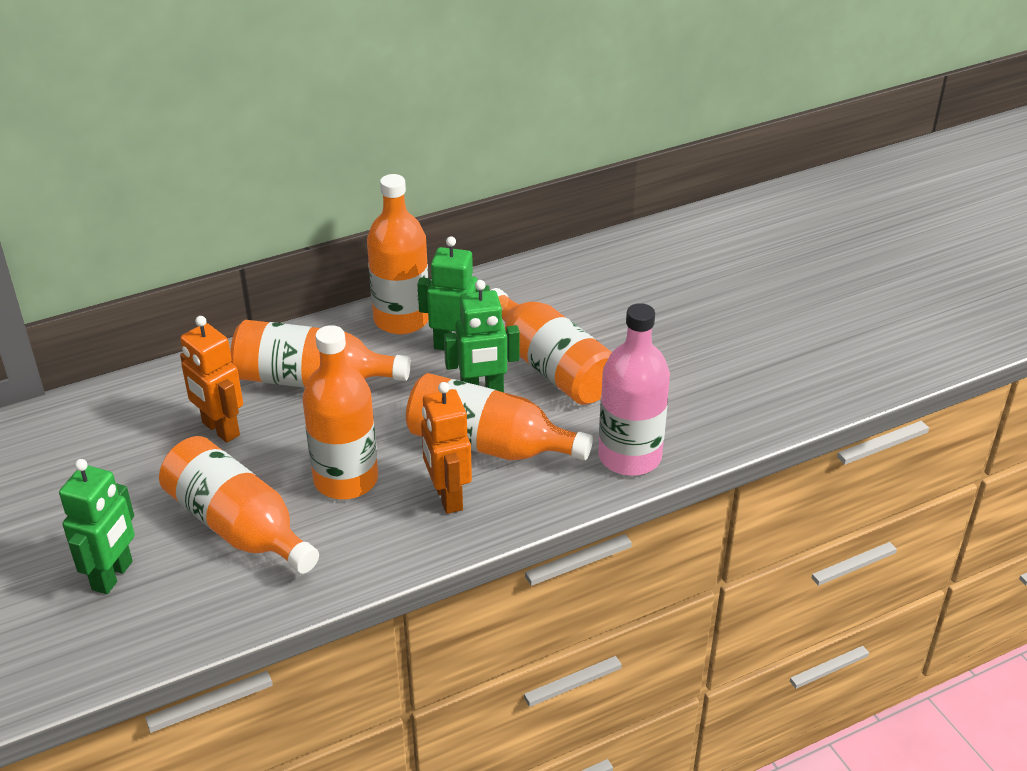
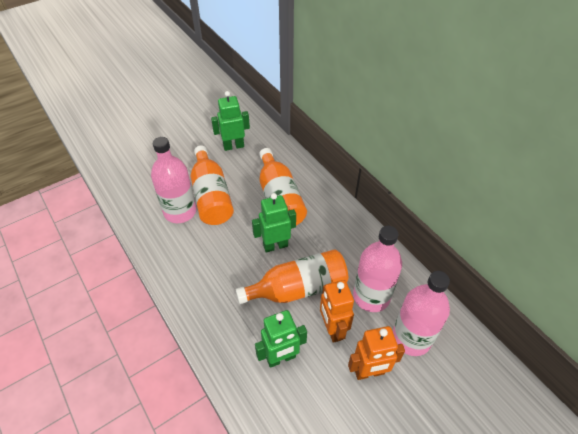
orange bottle: 6 -> 3
pink bottle: 1 -> 3

